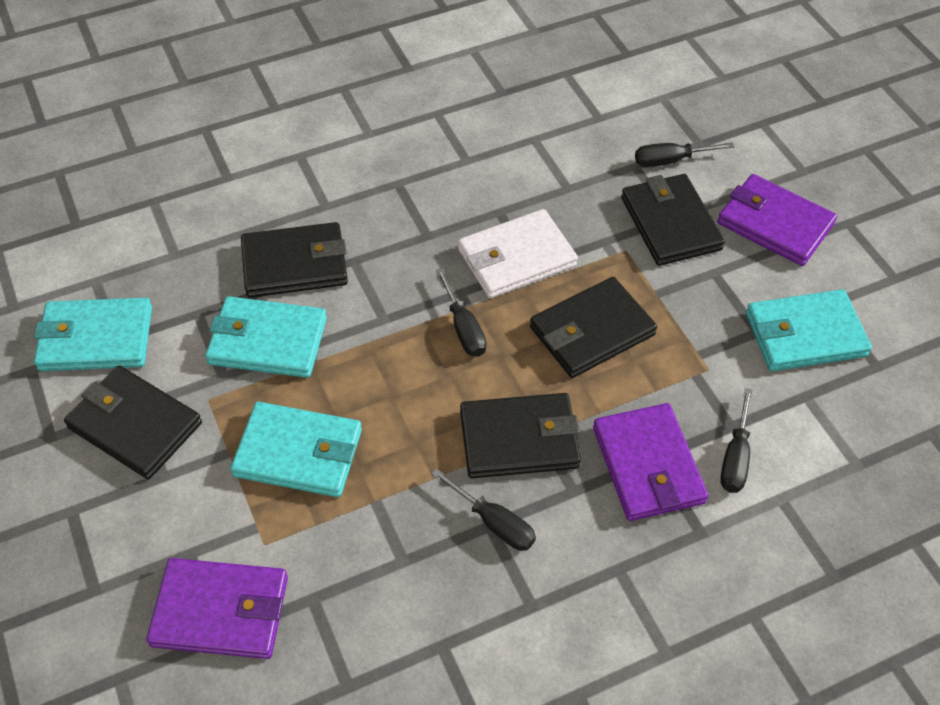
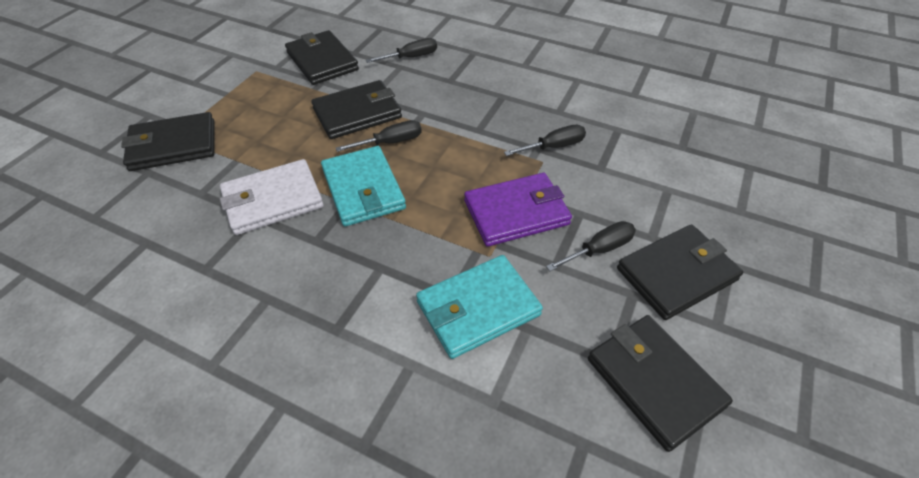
purple wallet: 3 -> 1
turquoise wallet: 4 -> 2

